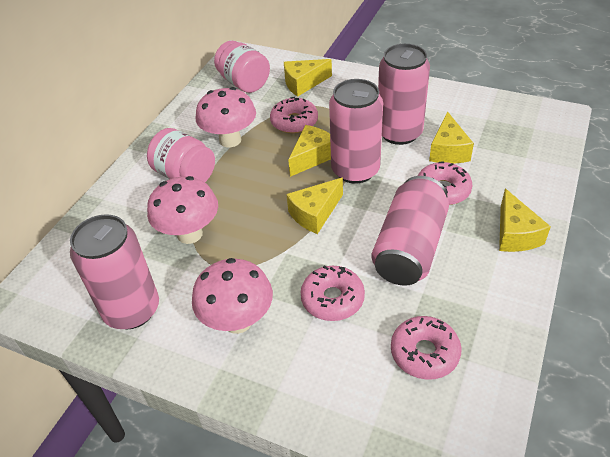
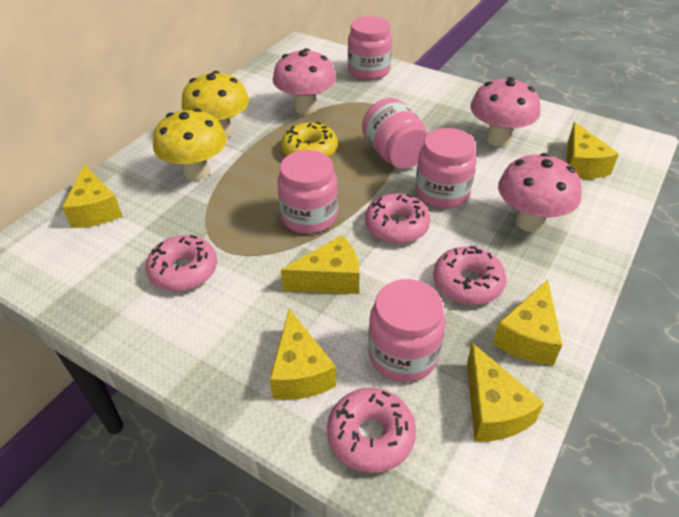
pink can: 4 -> 0
pink jar: 2 -> 5
yellow cheese: 5 -> 6
yellow donut: 0 -> 1
yellow mushroom: 0 -> 2

